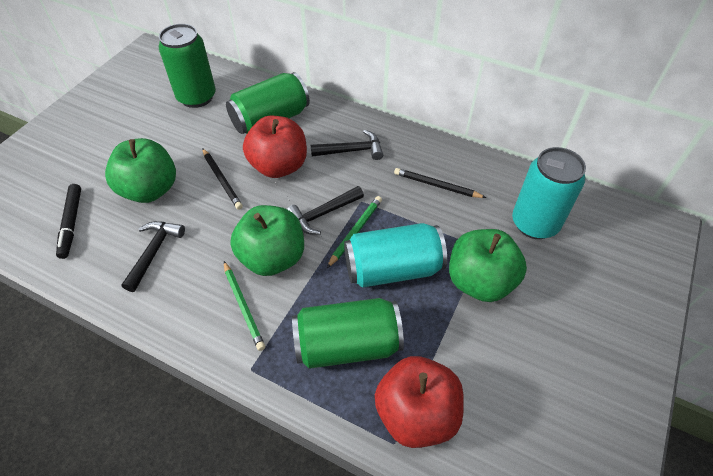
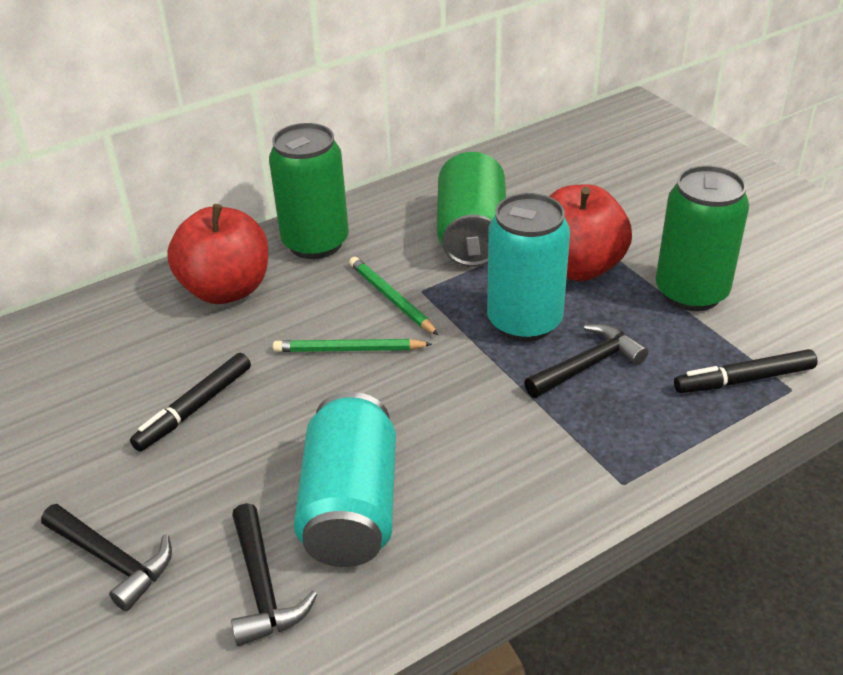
black marker: 1 -> 2
black pencil: 2 -> 0
green apple: 3 -> 0

